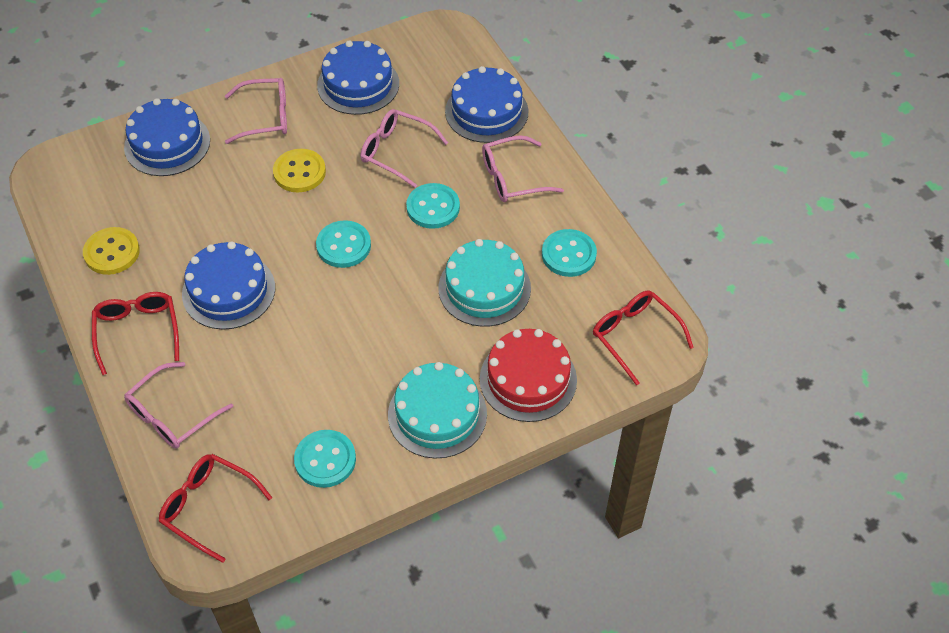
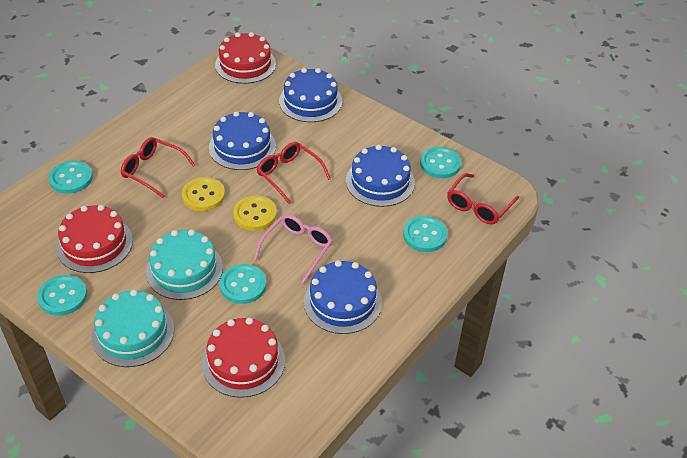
pink glasses: 4 -> 1
red cake: 1 -> 3
turquoise button: 4 -> 5

